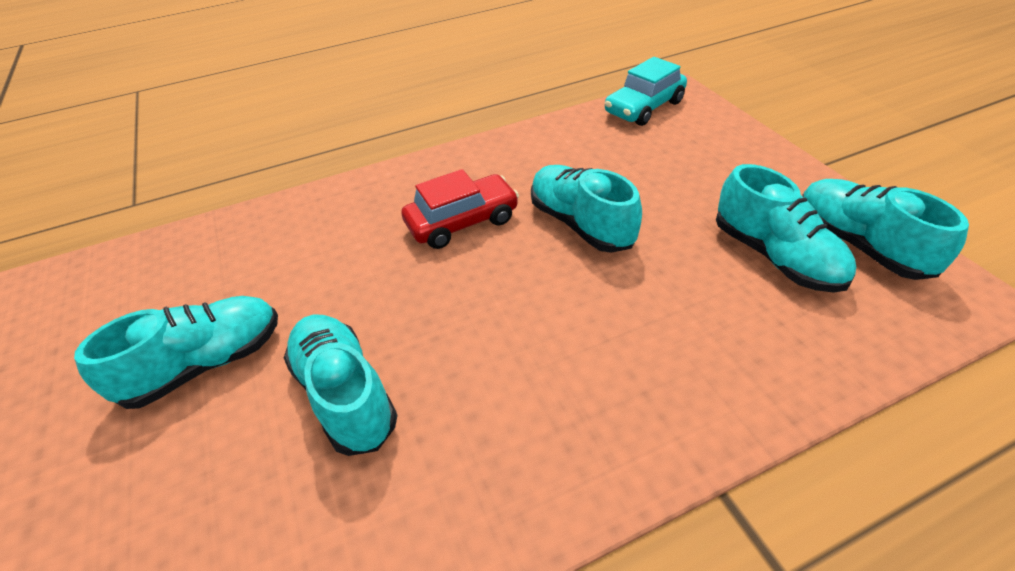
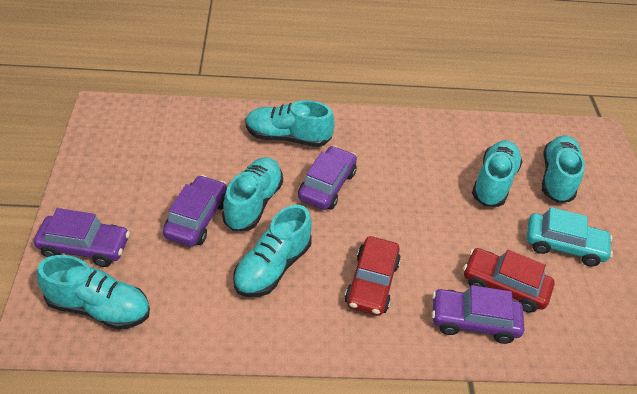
purple car: 0 -> 4
red car: 1 -> 2
turquoise shoe: 5 -> 6

